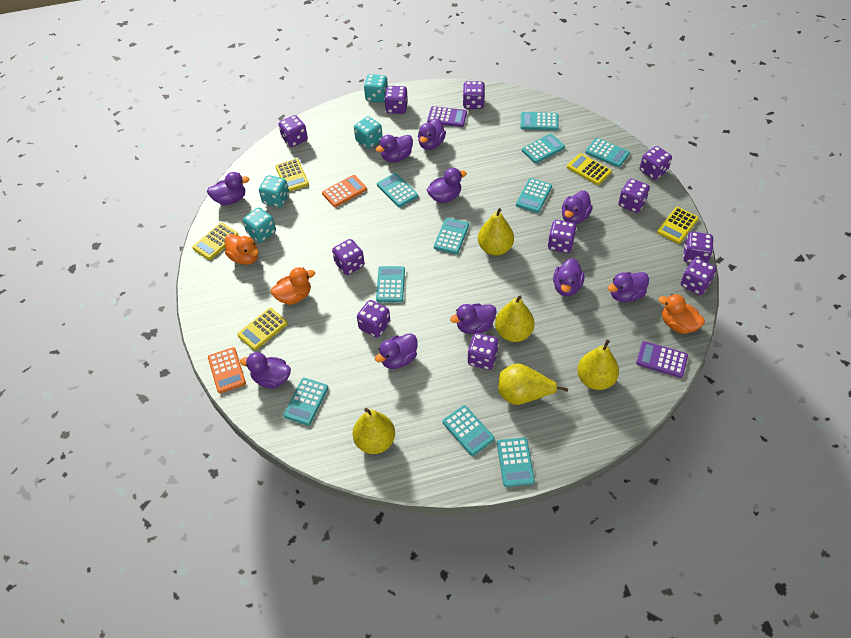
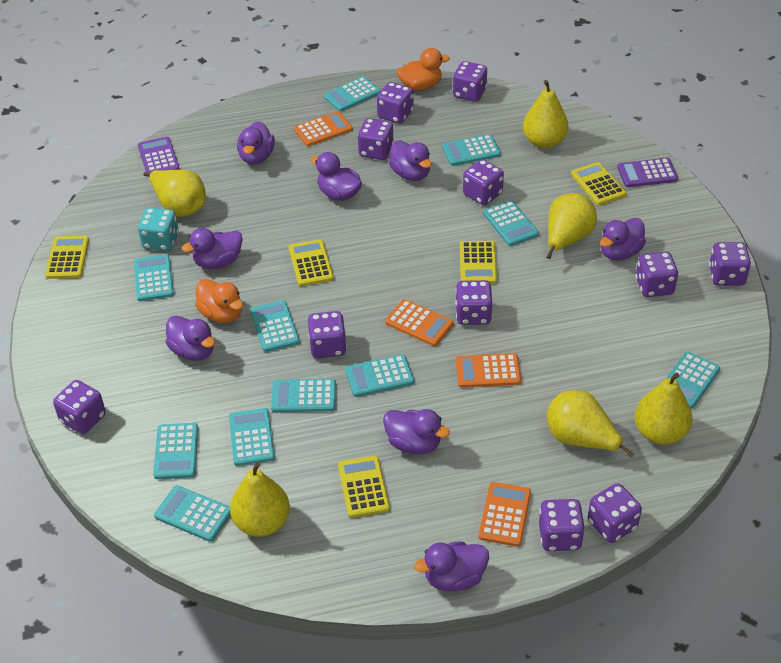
orange calculator: 2 -> 4
orange duck: 3 -> 2
purple duck: 10 -> 8
turquoise calculator: 10 -> 11
turquoise dice: 4 -> 1
yellow pear: 5 -> 6

